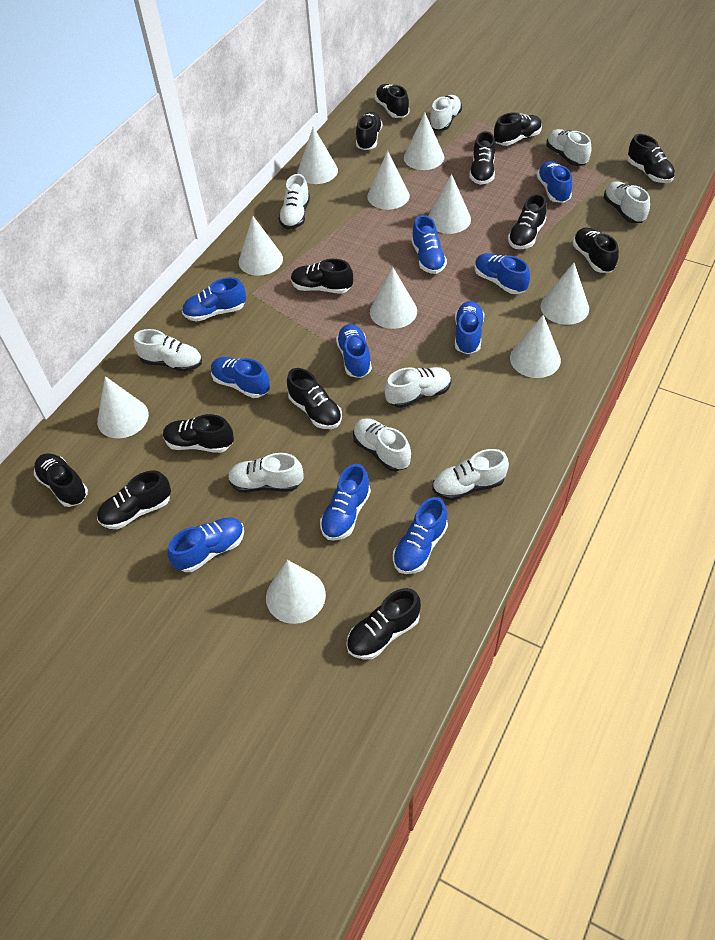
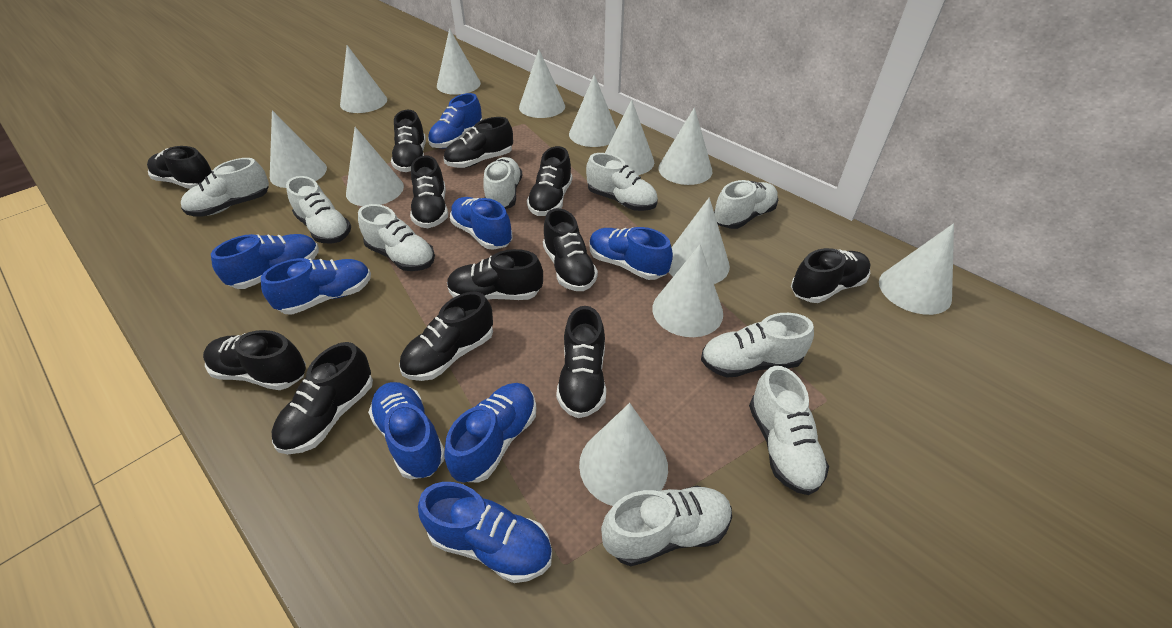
black shoe: 13 -> 12
blue shoe: 10 -> 8
white cone: 10 -> 12

